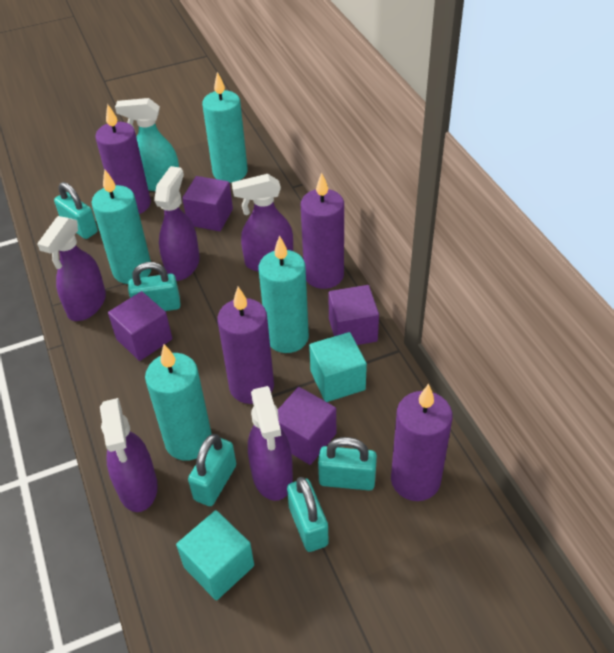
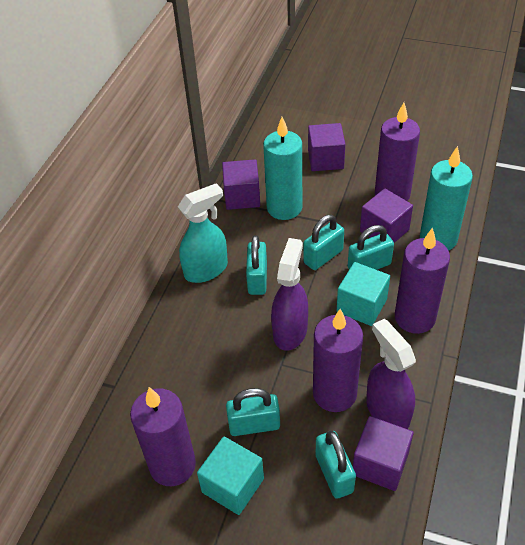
purple spray bottle: 5 -> 2
turquoise candle: 4 -> 2

